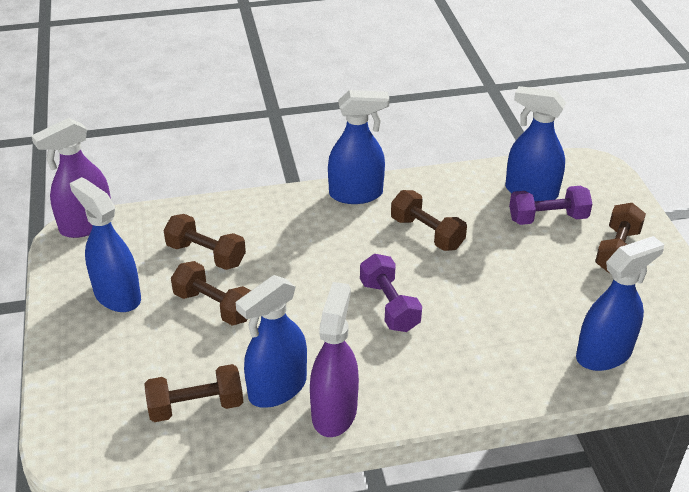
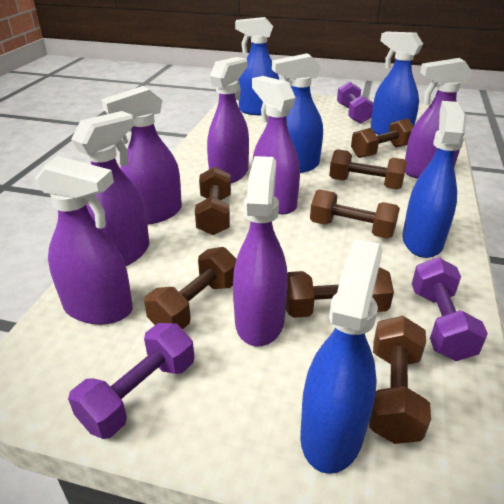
brown dumbbell: 5 -> 7
purple dumbbell: 2 -> 3
purple spray bottle: 2 -> 7

